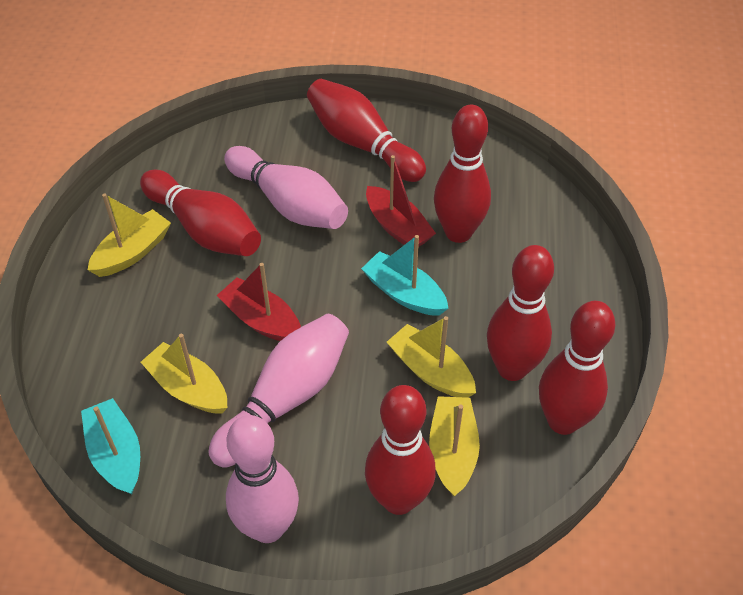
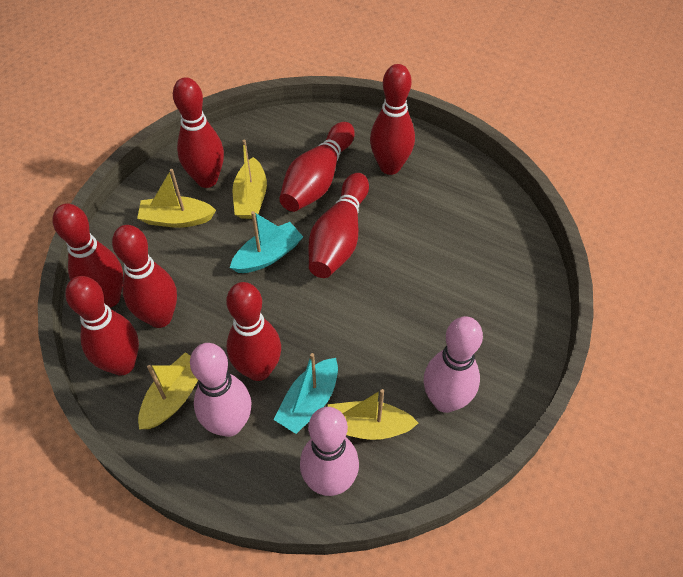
red boat: 2 -> 0
red bowling pin: 6 -> 8

